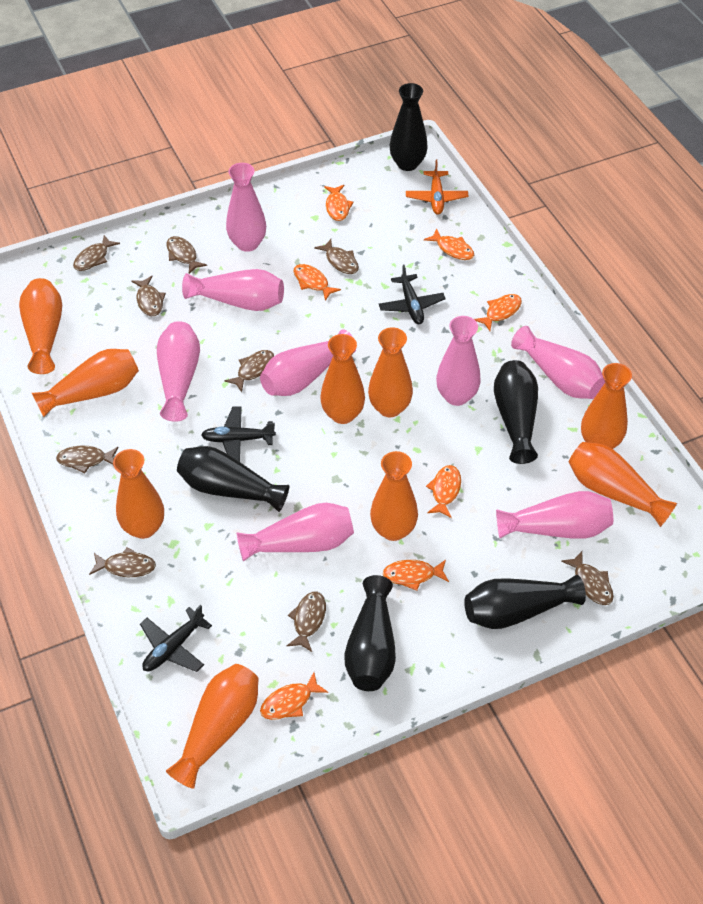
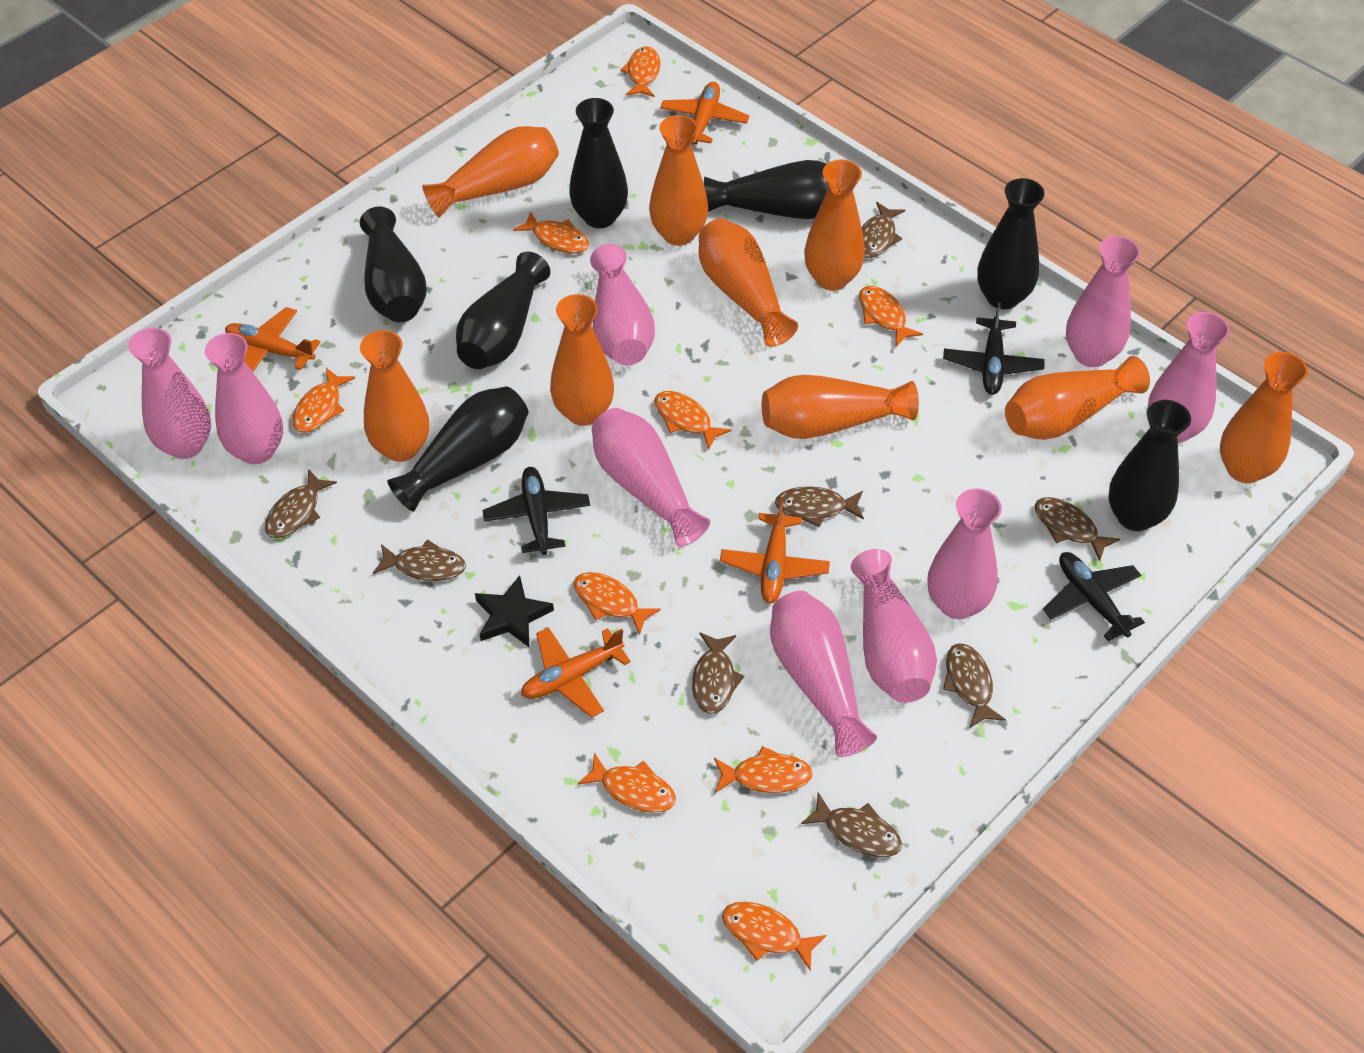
black star: 0 -> 1
black vase: 5 -> 7
brown fish: 9 -> 8
orange fish: 7 -> 9
orange plane: 1 -> 4
pink vase: 8 -> 9

